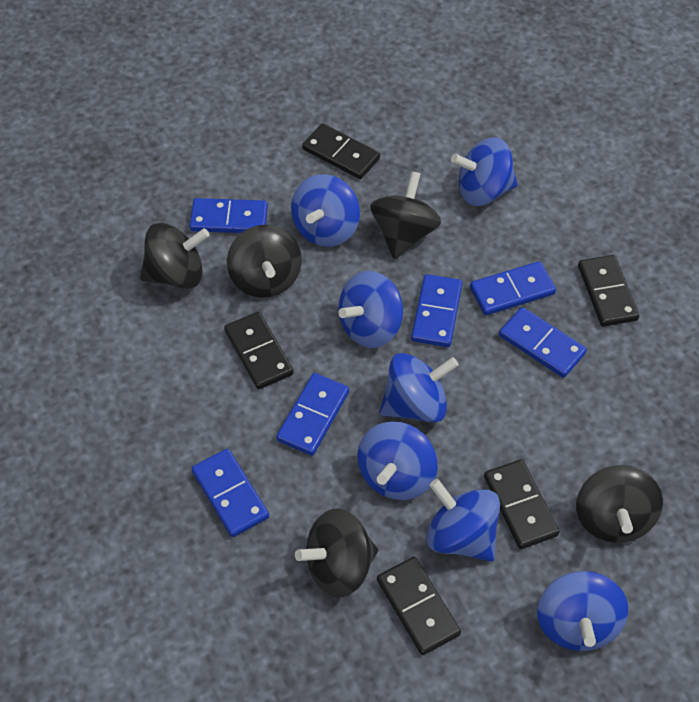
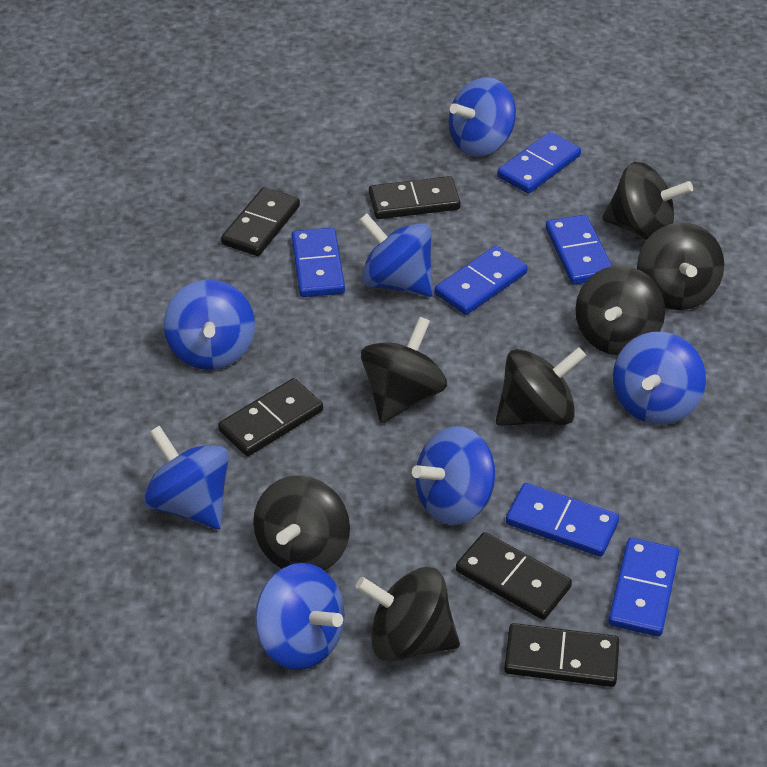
black spinning top: 5 -> 7

